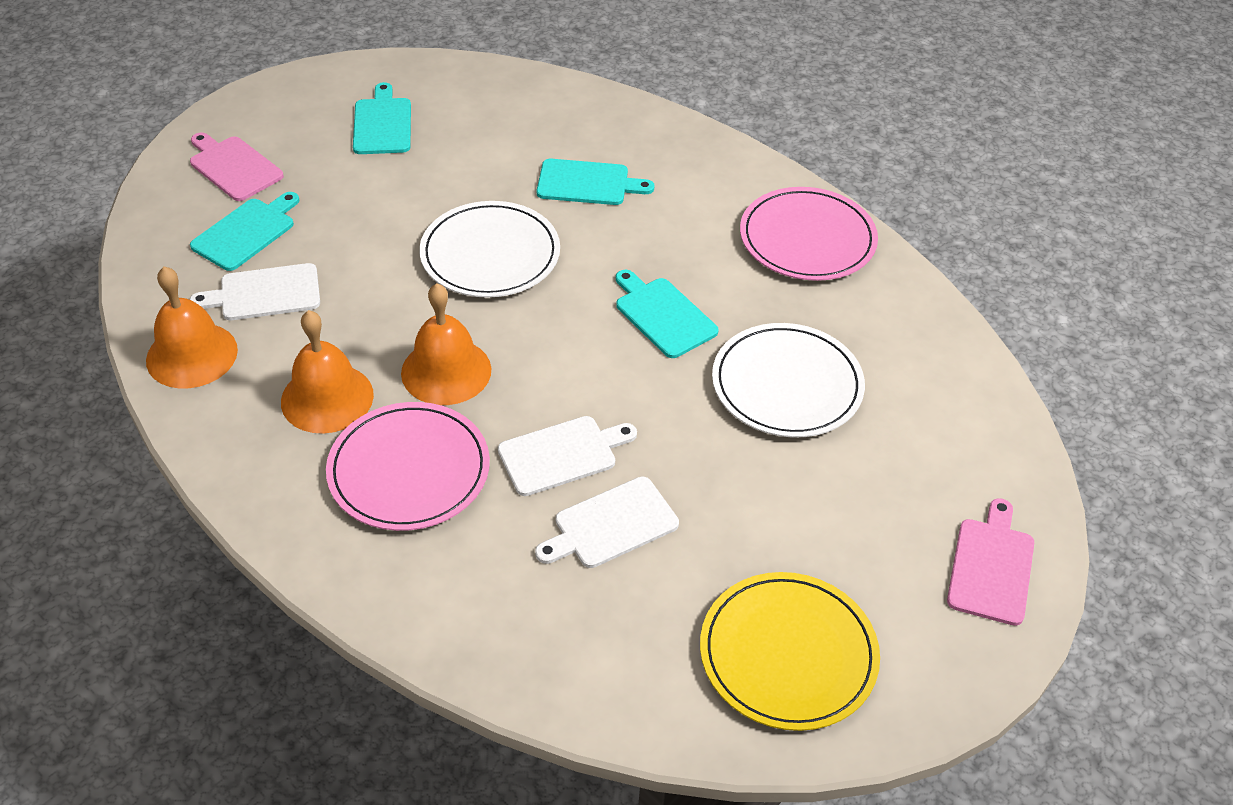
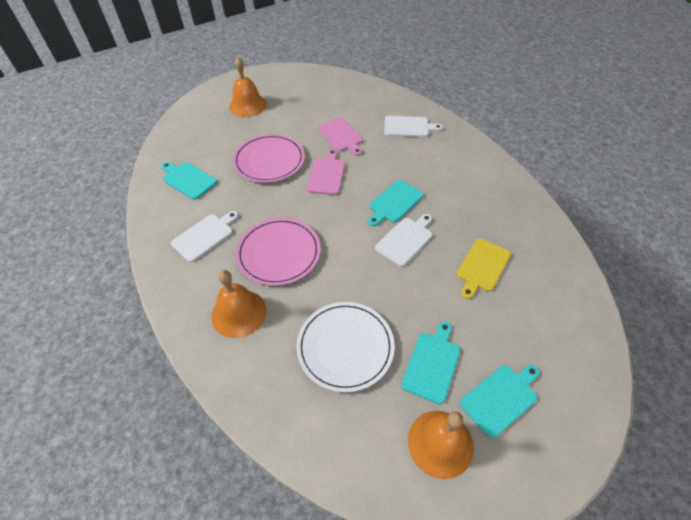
white plate: 2 -> 1
yellow cutting board: 0 -> 1
yellow plate: 1 -> 0

